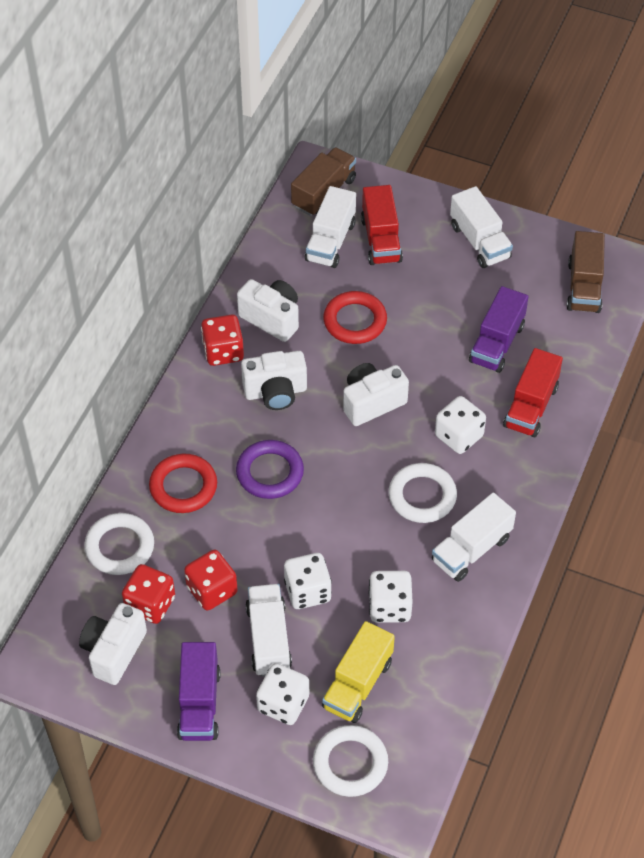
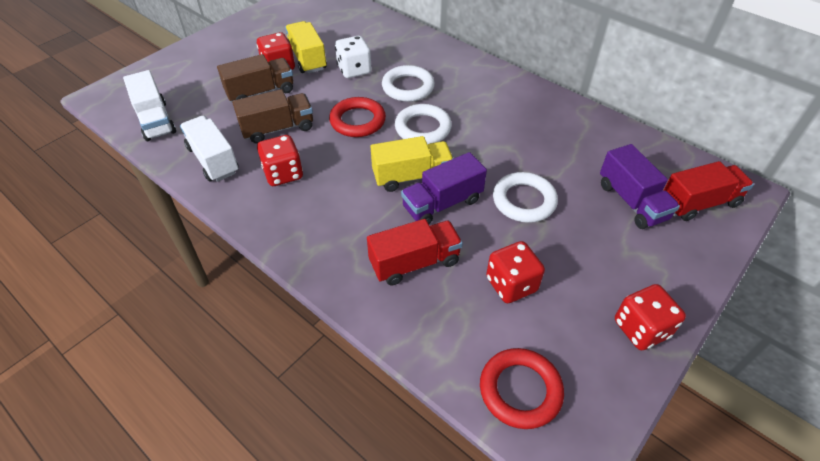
purple ring: 1 -> 0
red dice: 3 -> 4
white camera: 4 -> 0
white dice: 4 -> 1
white truck: 4 -> 2
yellow truck: 1 -> 2

